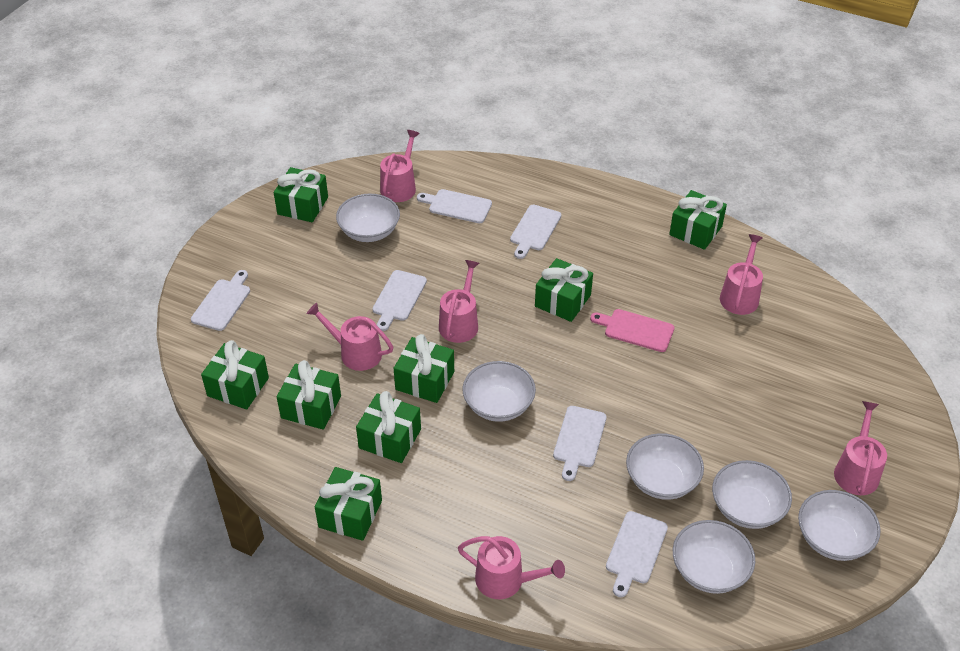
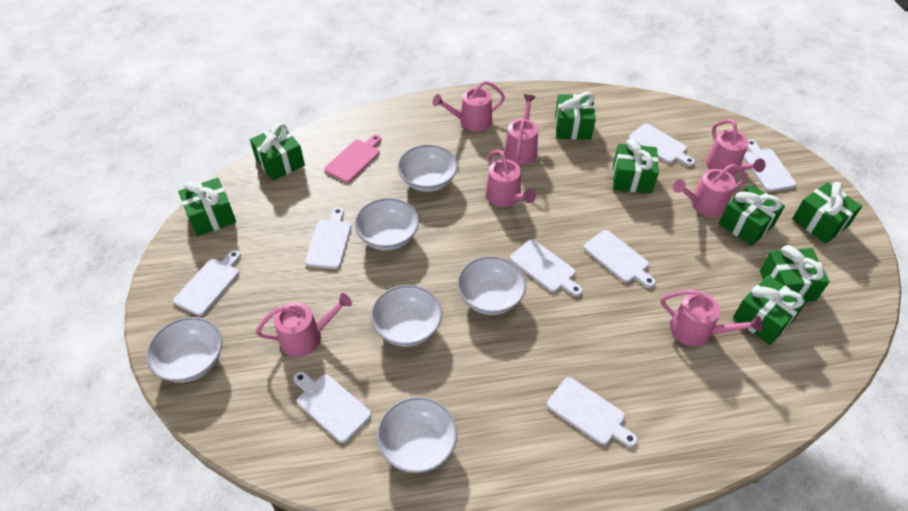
pink watering can: 6 -> 7
white cutting board: 6 -> 8

